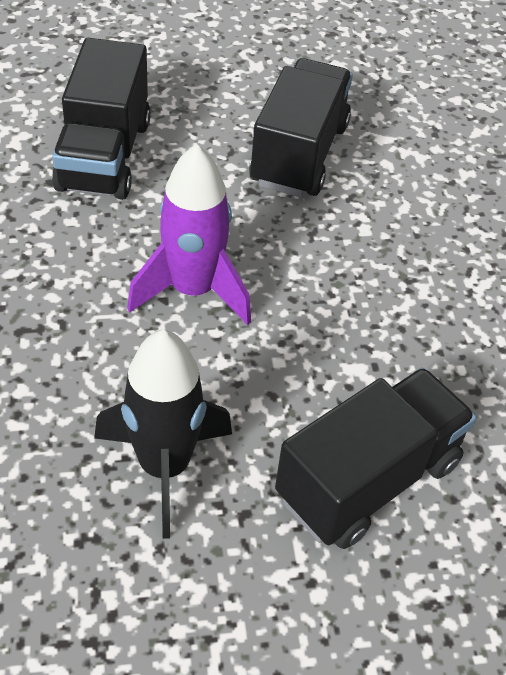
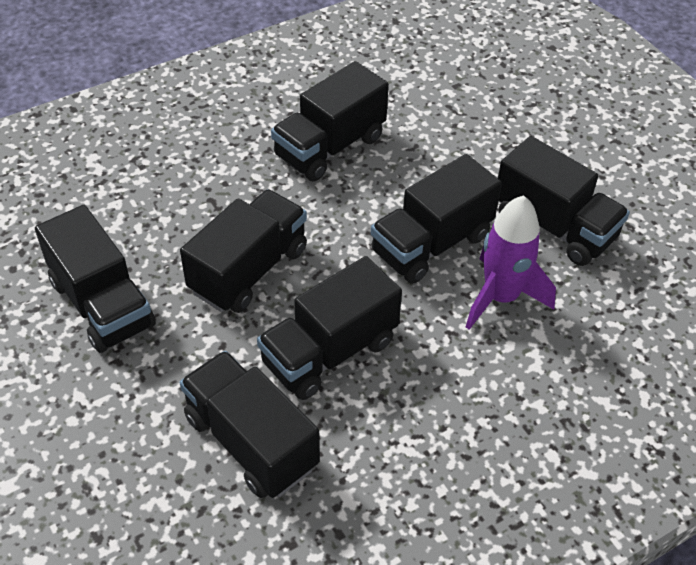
black rocket: 1 -> 0
black truck: 3 -> 7

